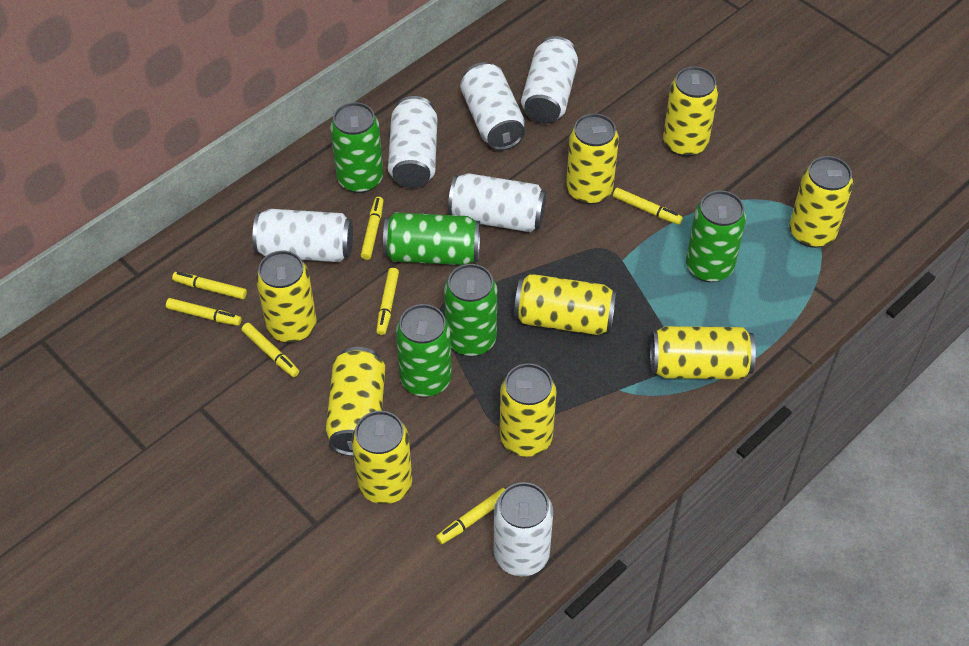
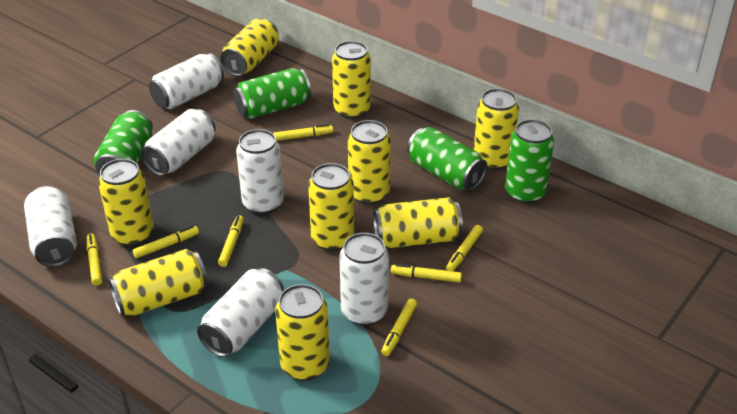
green can: 5 -> 4

